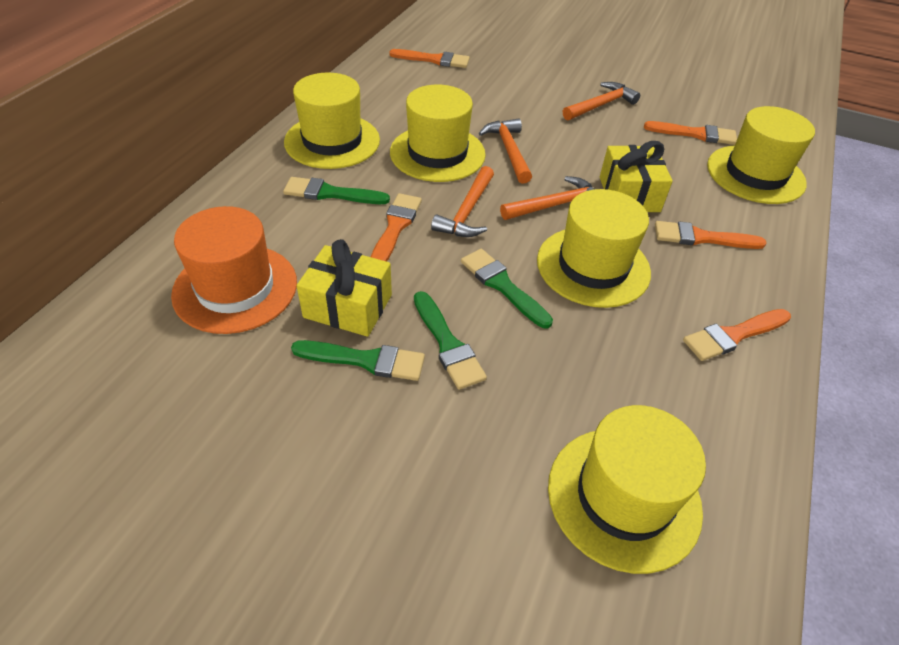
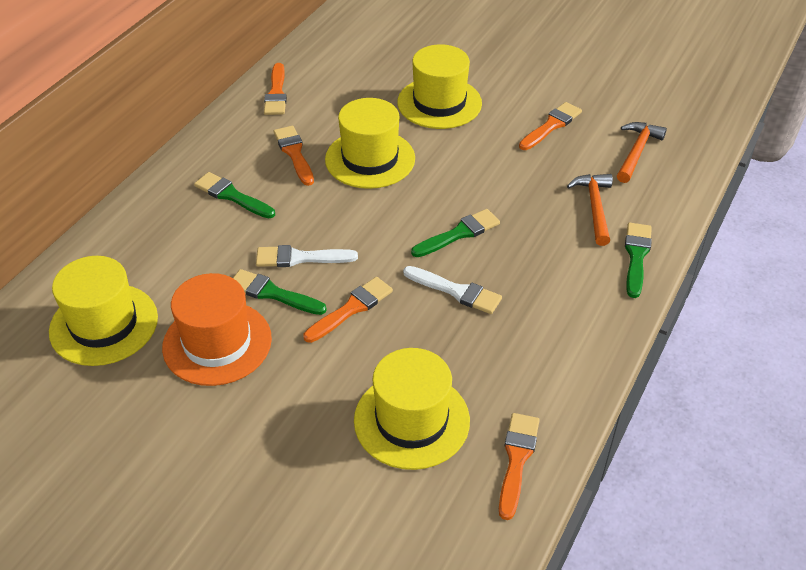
orange hammer: 4 -> 2
white brush: 0 -> 2
yellow gift: 2 -> 0
yellow hat: 5 -> 4

